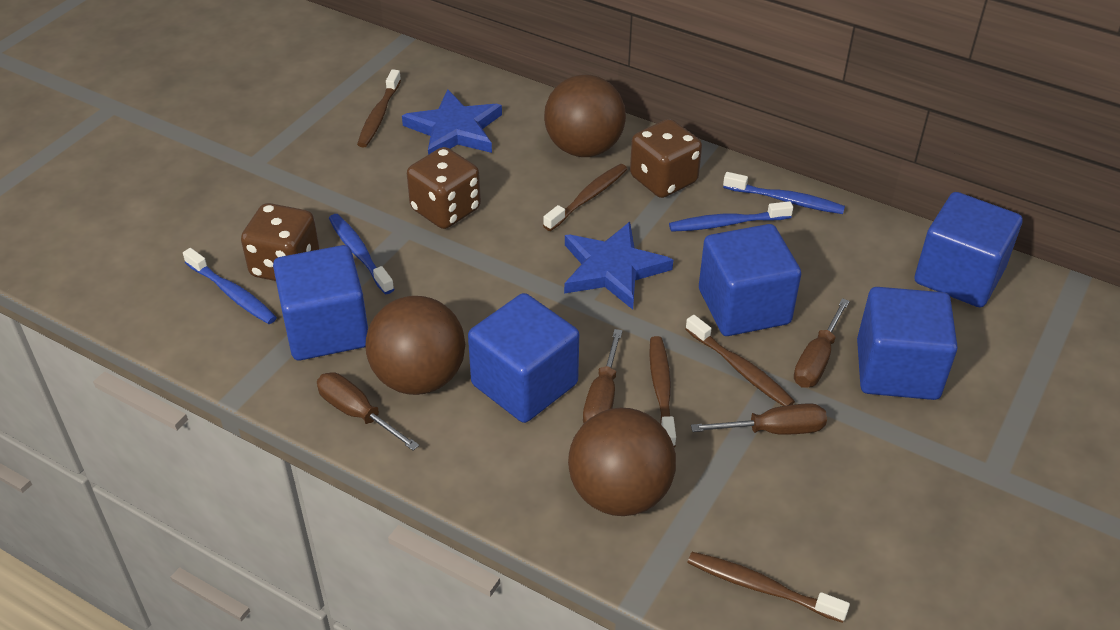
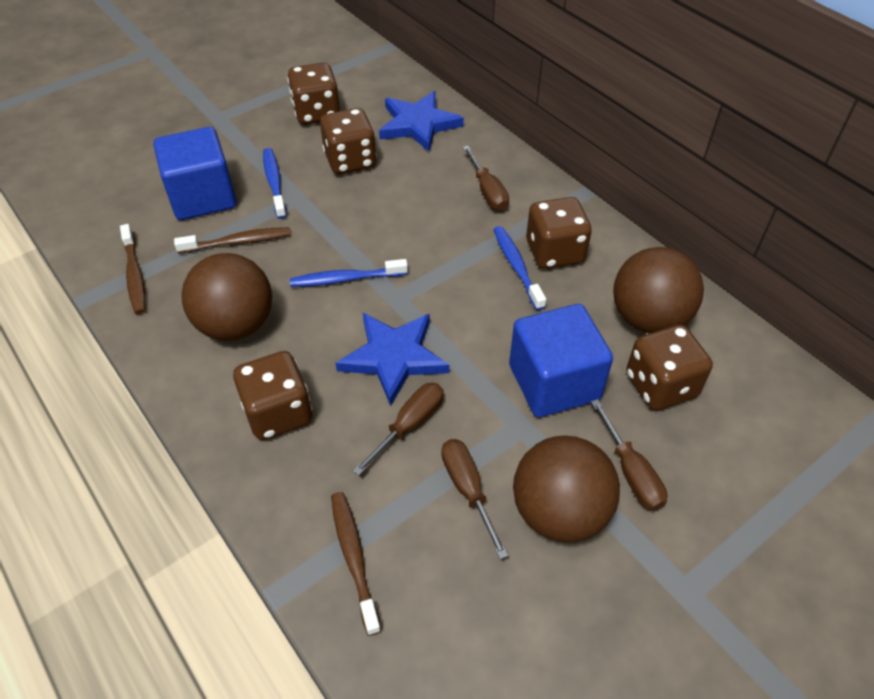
blue cube: 5 -> 2
blue toothbrush: 4 -> 3
brown dice: 3 -> 5
brown toothbrush: 5 -> 3

